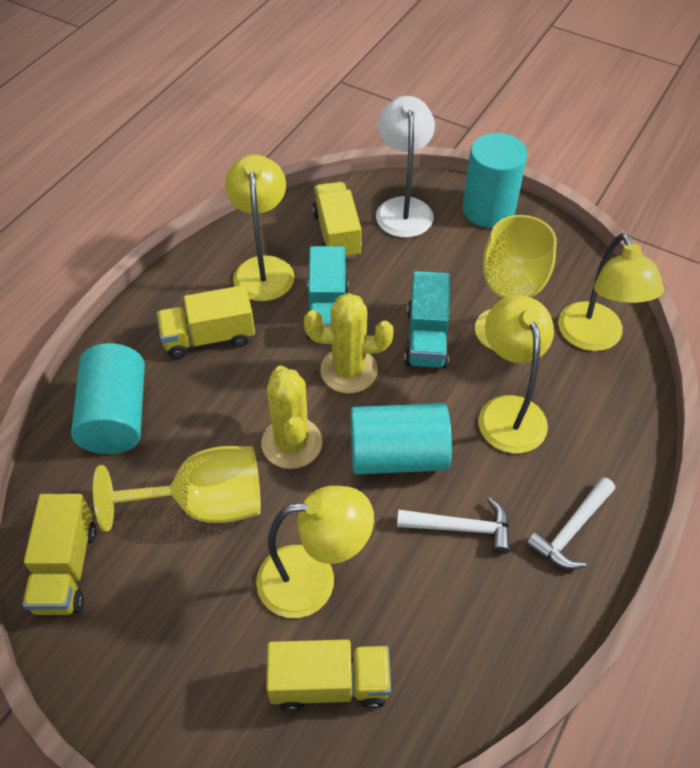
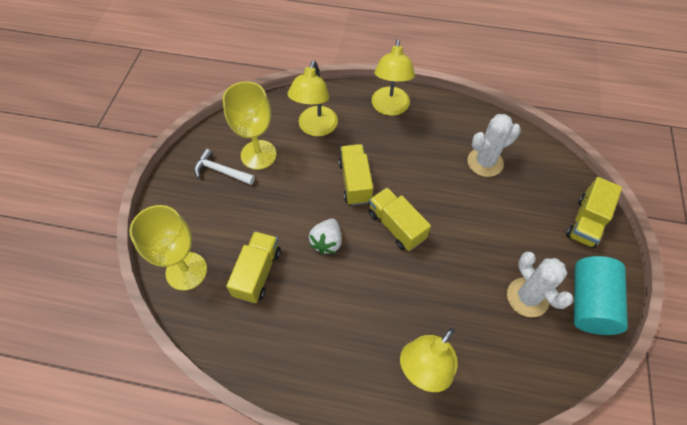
turquoise cylinder: 3 -> 1
turquoise truck: 2 -> 0
white cactus: 0 -> 2
white hammer: 2 -> 1
white lamp: 1 -> 0
white strawberry: 0 -> 1
yellow cactus: 2 -> 0
yellow lamp: 4 -> 3

